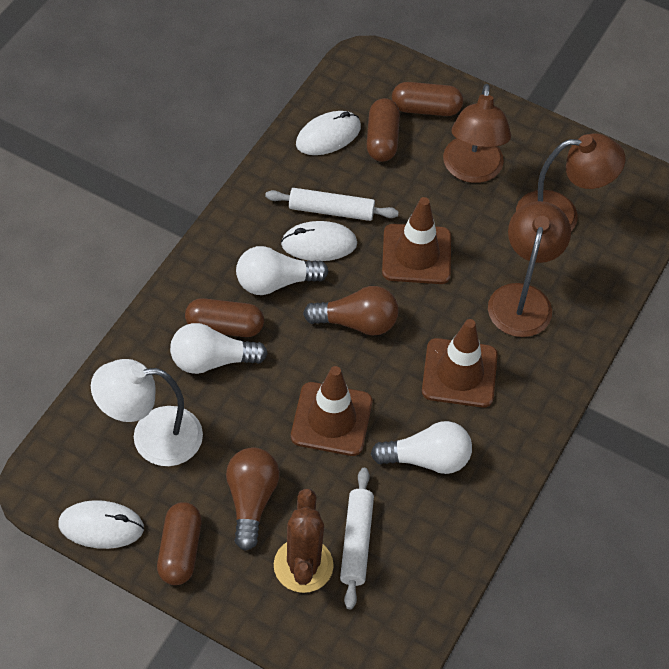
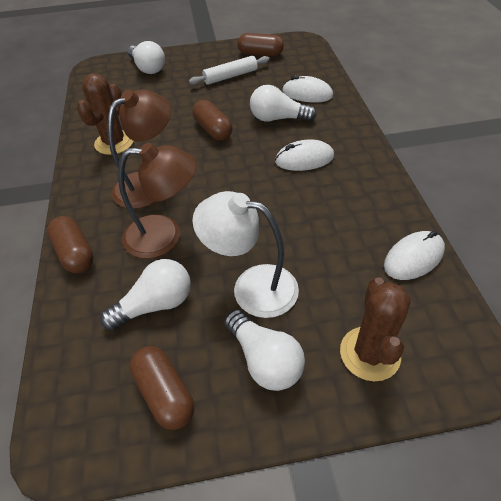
brown cactus: 1 -> 2
brown lamp: 3 -> 2
brown light bulb: 2 -> 0
brown traffic cone: 3 -> 0
white light bulb: 3 -> 4
white rolling pin: 2 -> 1

